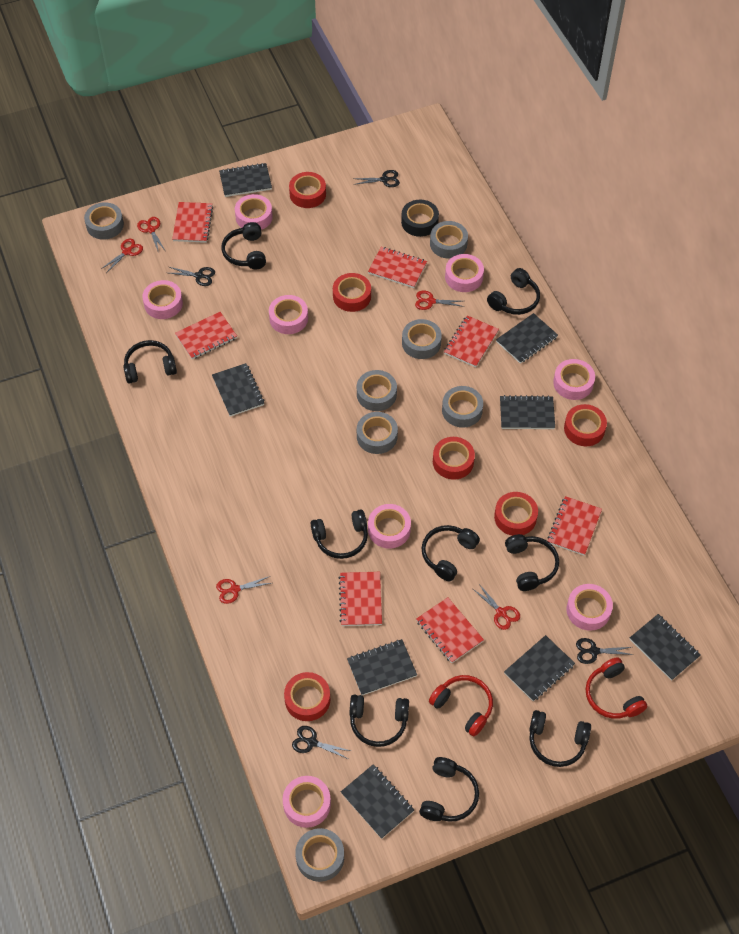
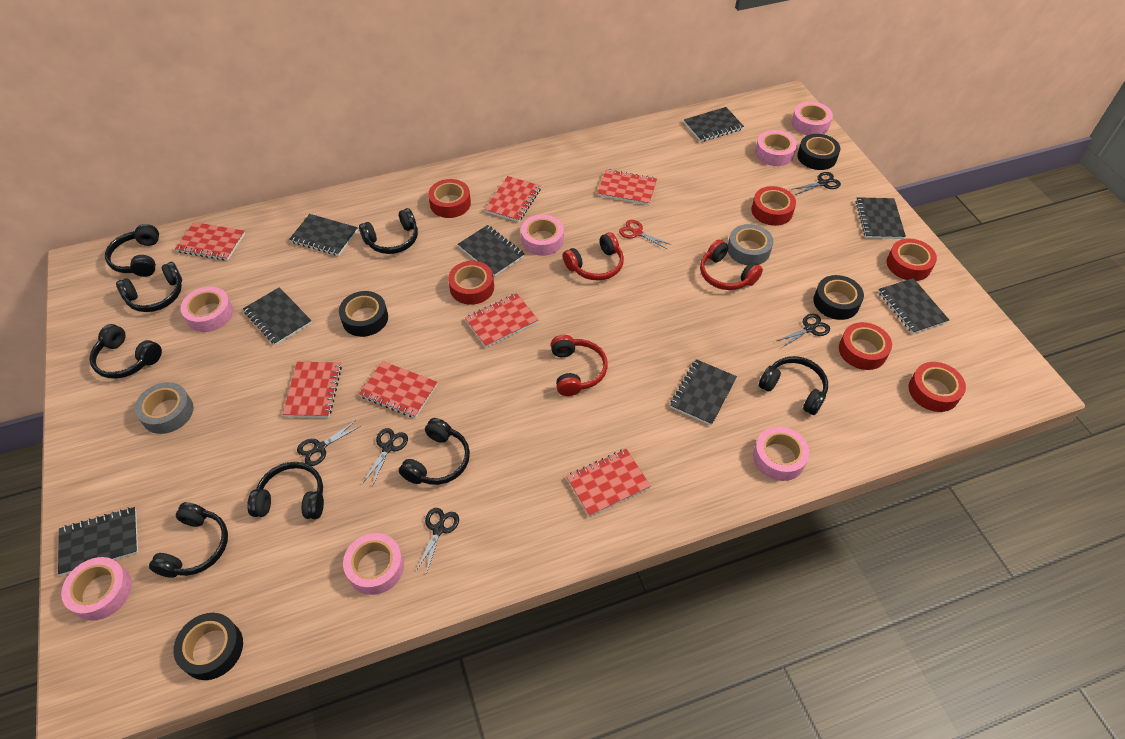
black headphones: 9 -> 8
black scissors: 4 -> 5
black tape: 1 -> 4
grey tape: 7 -> 2
pink tape: 8 -> 7
red headphones: 2 -> 3
red scissors: 5 -> 1

